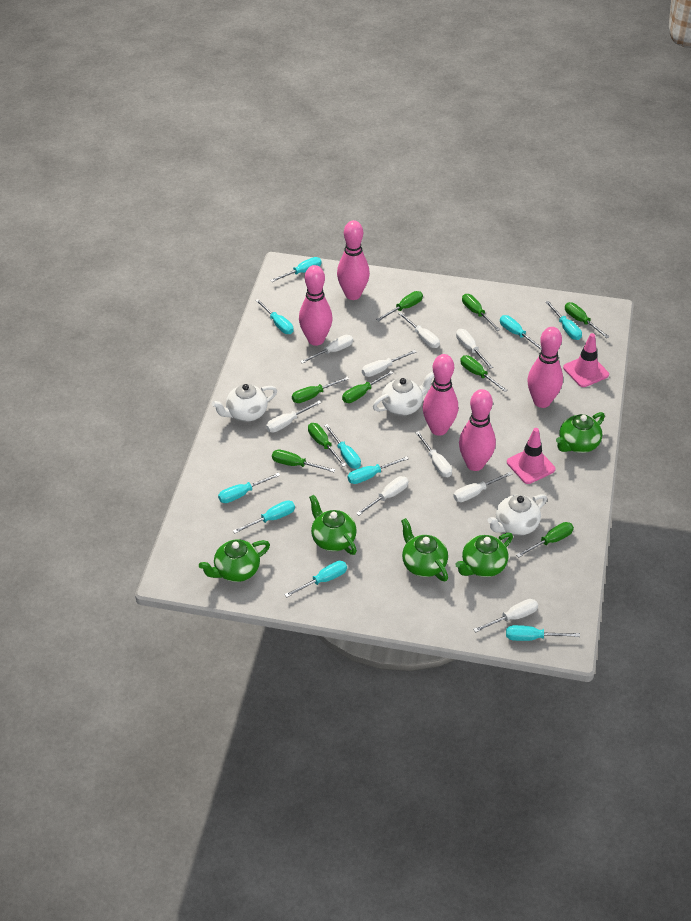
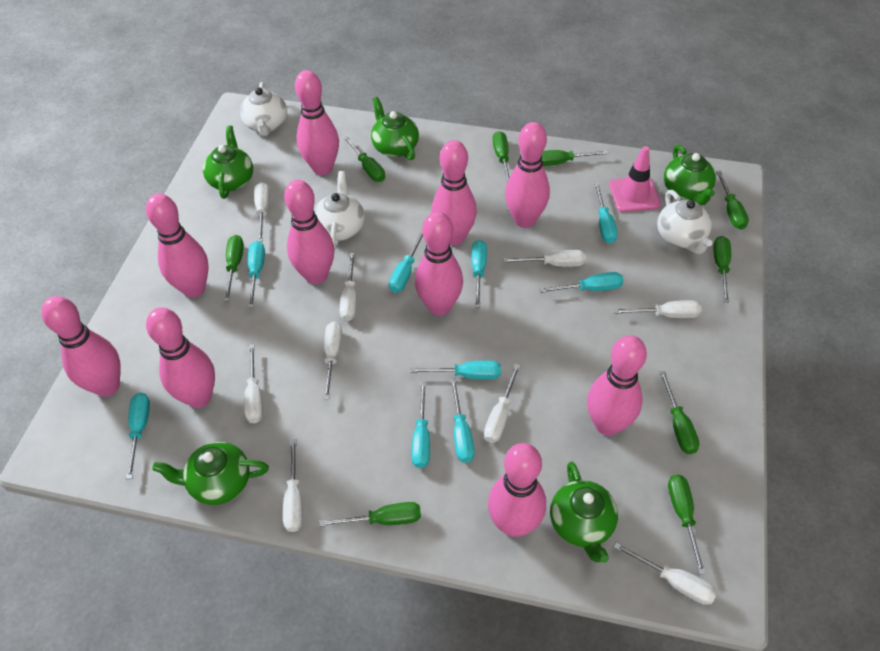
pink bowling pin: 5 -> 10
pink traffic cone: 2 -> 1
turquoise screwdriver: 10 -> 9

